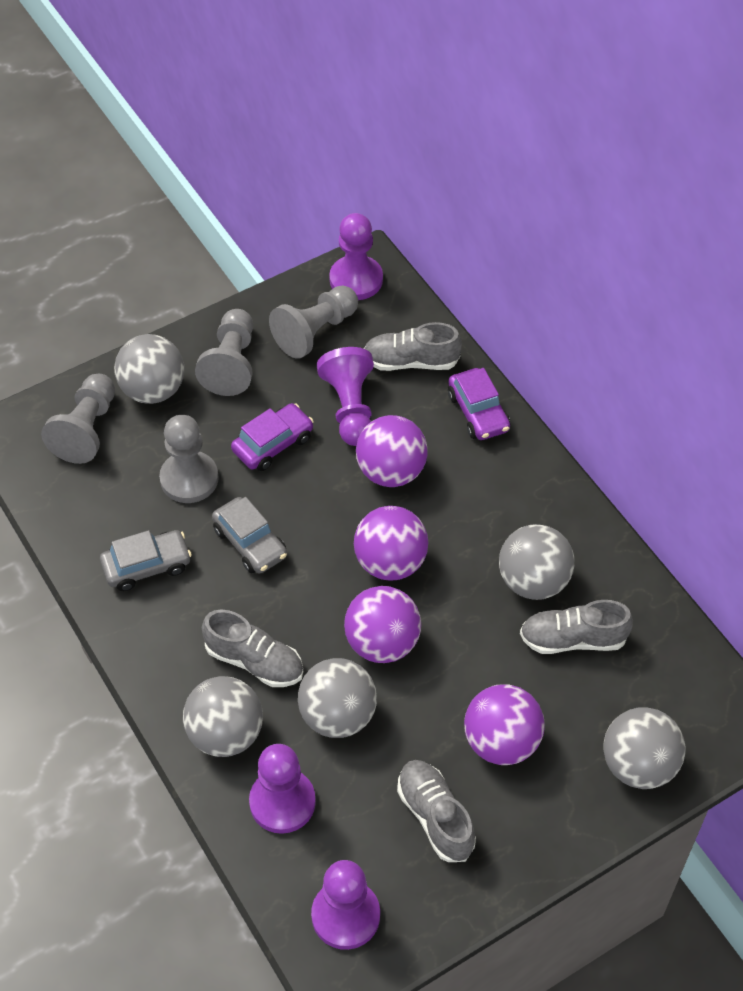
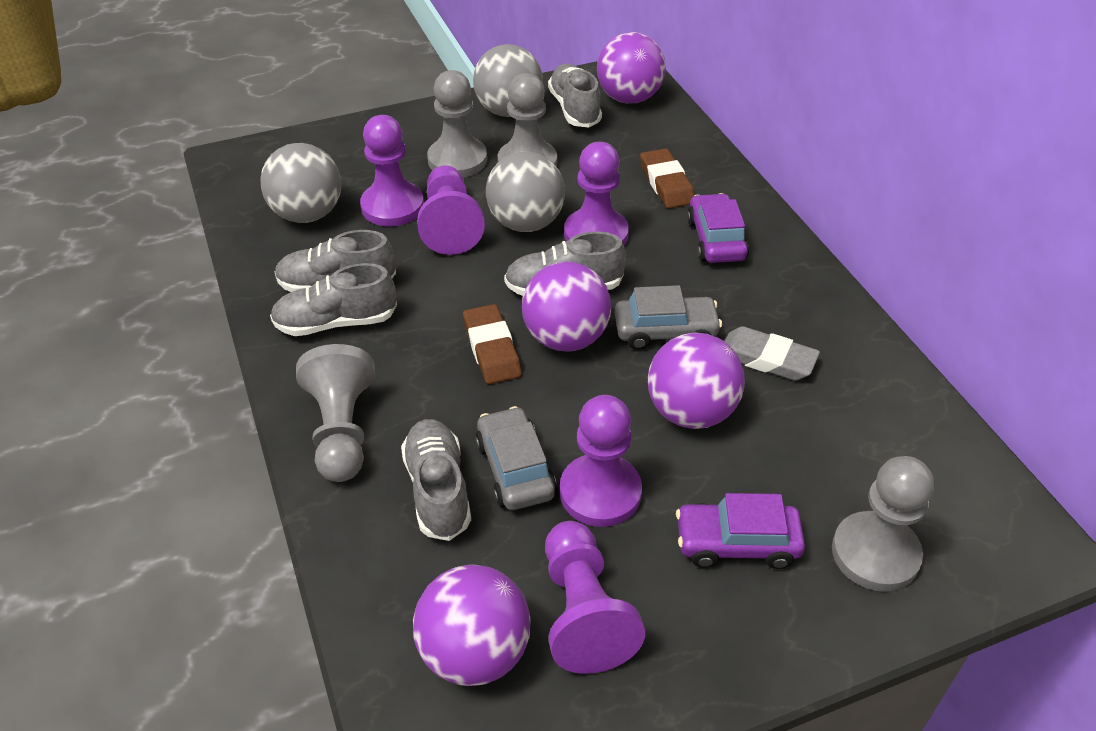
brown eraser: 0 -> 2
grey ball: 5 -> 3
grey eraser: 0 -> 1
grey shoe: 4 -> 5
purple pawn: 4 -> 5

